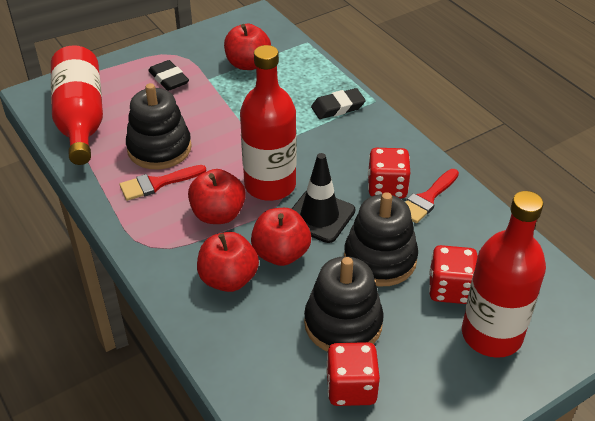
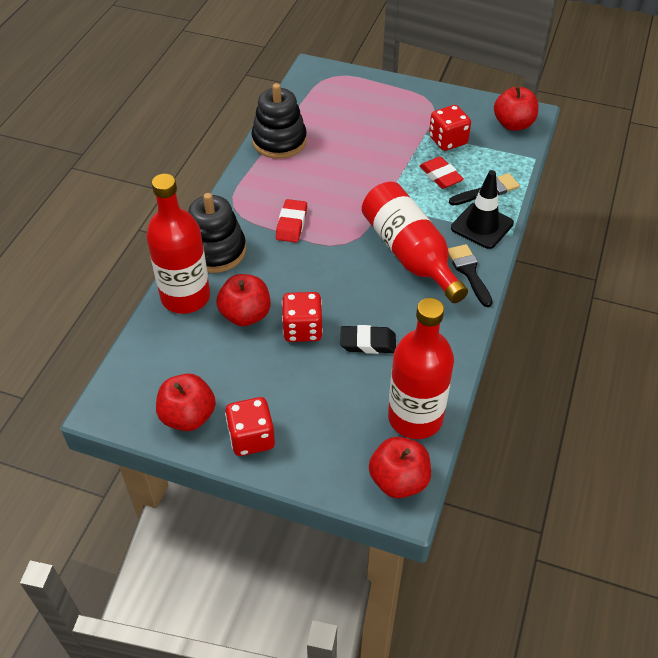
black brush: 0 -> 2
black eraser: 2 -> 1
black stacking toy: 3 -> 2
red brush: 2 -> 0
red eraser: 0 -> 2

